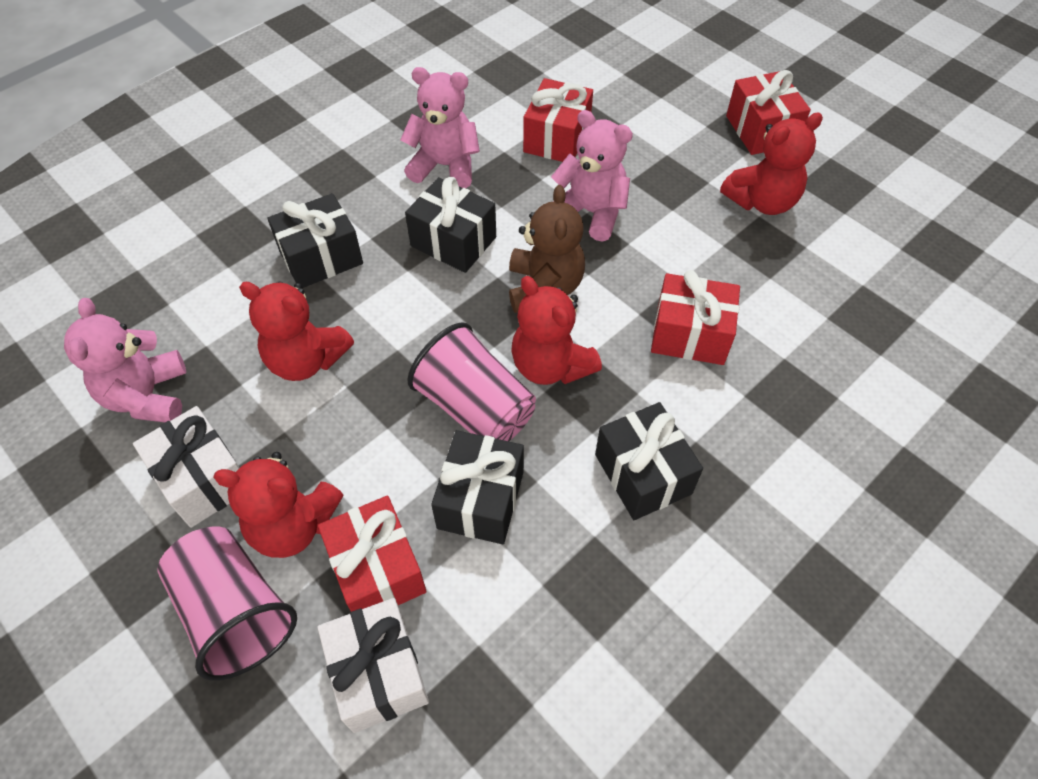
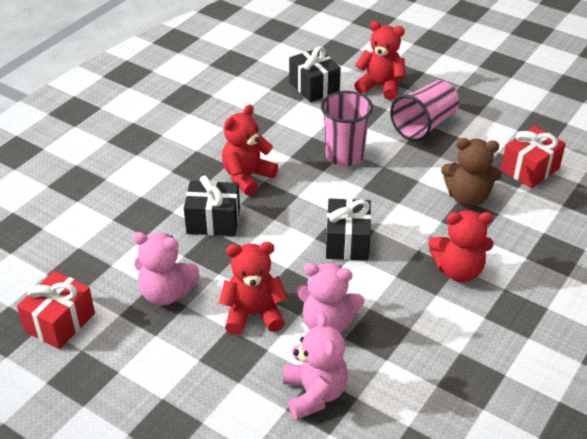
black gift: 4 -> 3
red gift: 4 -> 2
white gift: 2 -> 0

